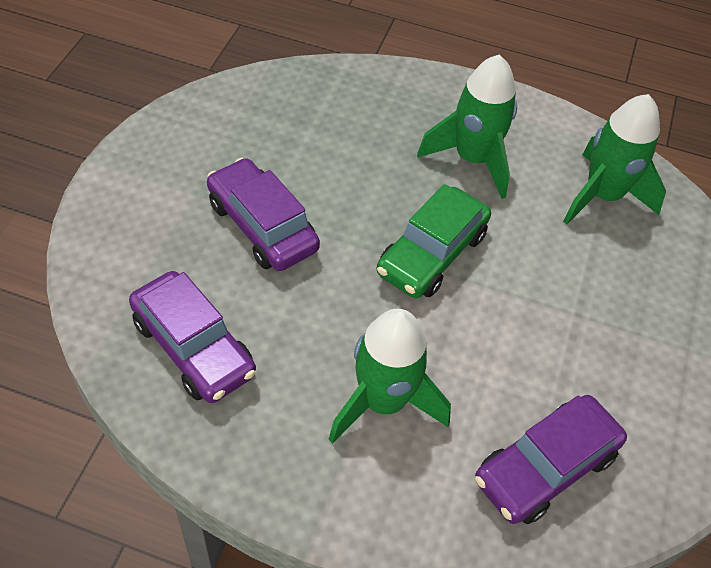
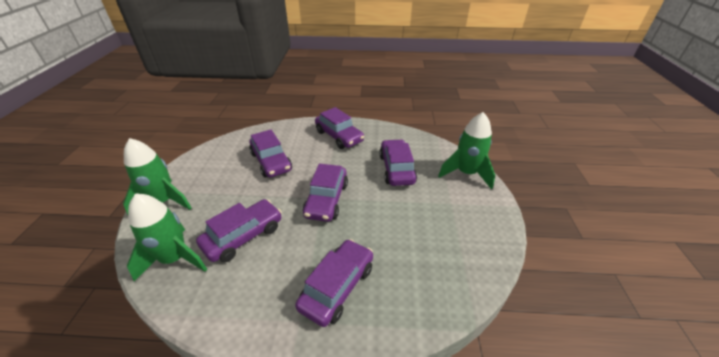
green car: 1 -> 0
purple car: 3 -> 6

